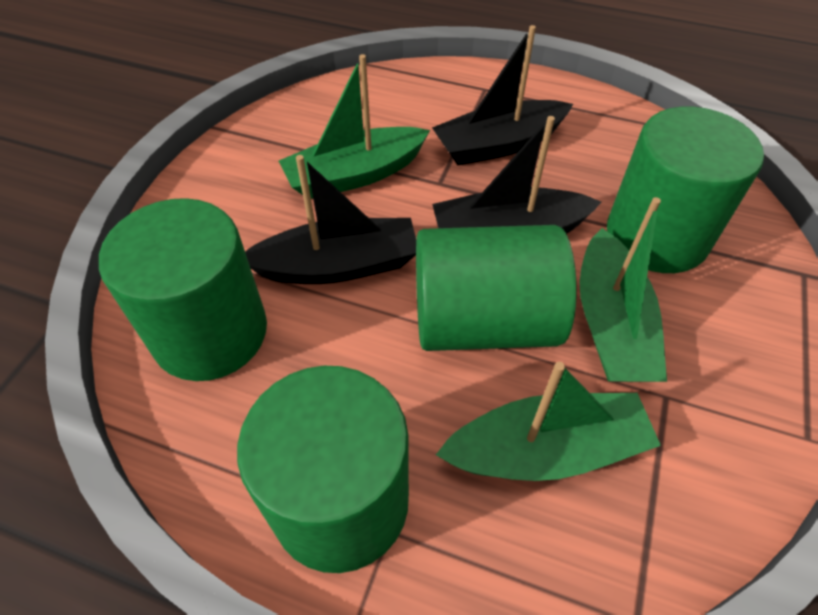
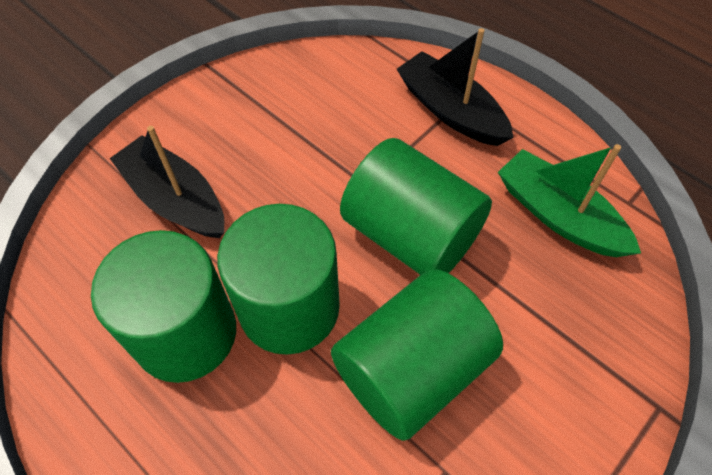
black boat: 3 -> 2
green boat: 3 -> 1

